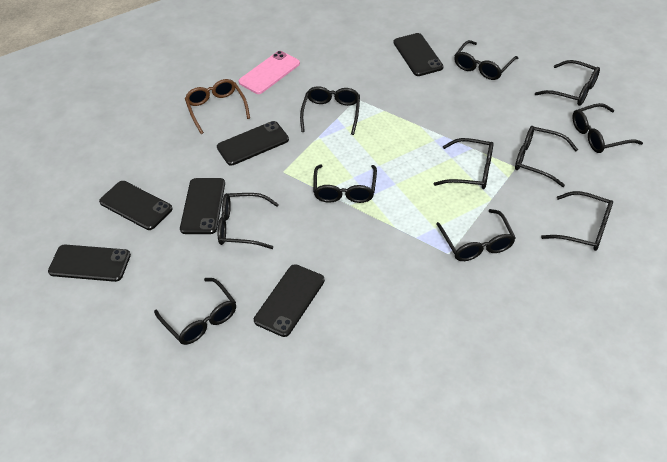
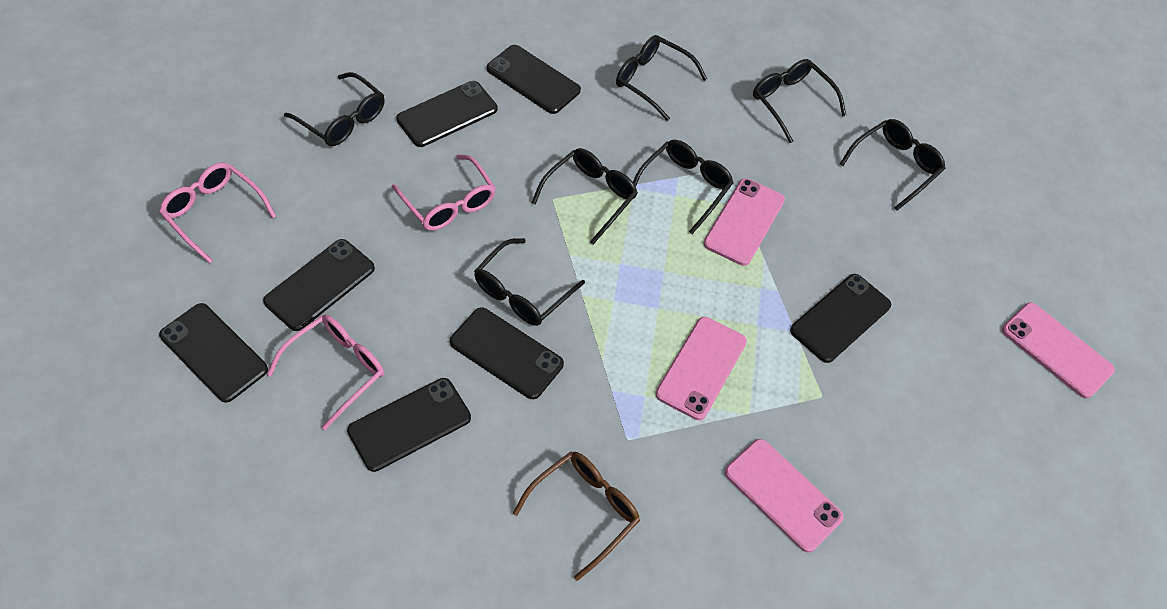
black glasses: 11 -> 7
black phone: 6 -> 7
pink glasses: 0 -> 3
pink phone: 1 -> 4

